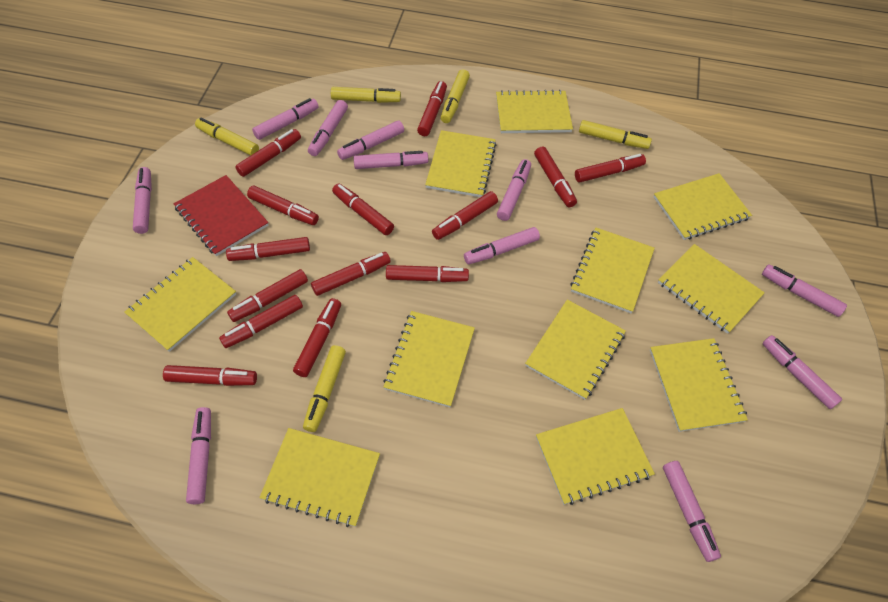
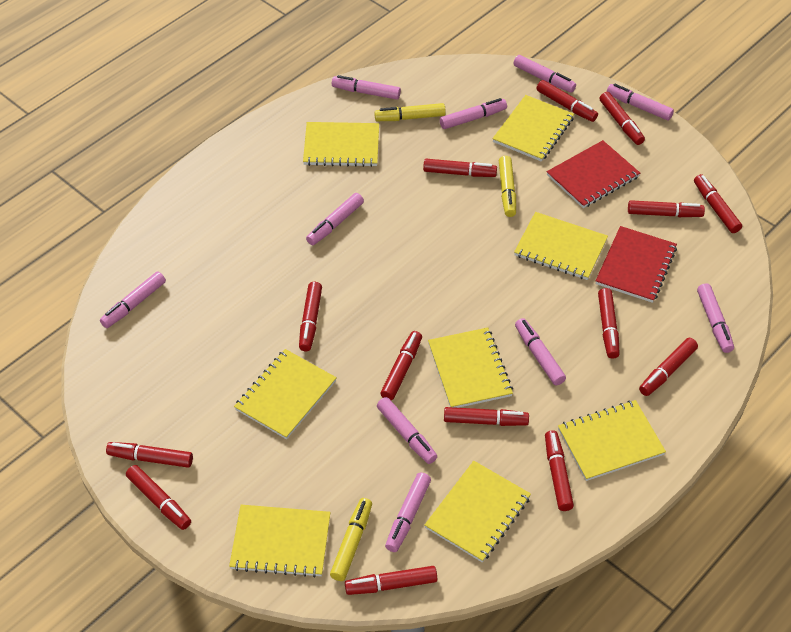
pink marker: 11 -> 10
red notebook: 1 -> 2
yellow marker: 5 -> 3
yellow notebook: 11 -> 8

